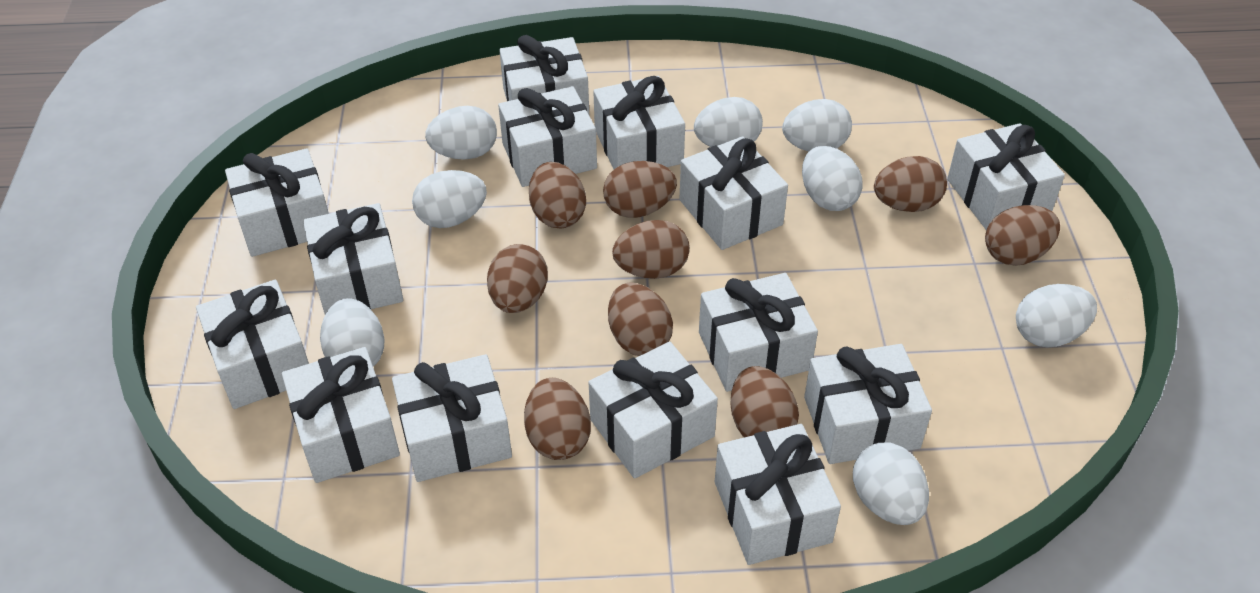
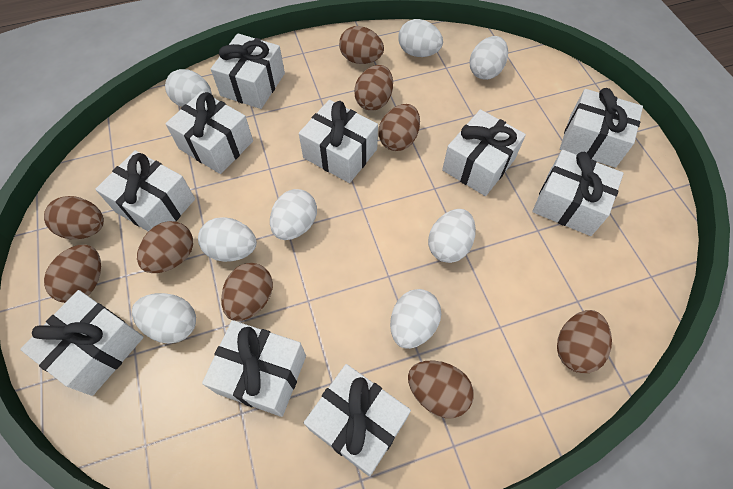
white gift: 14 -> 10

